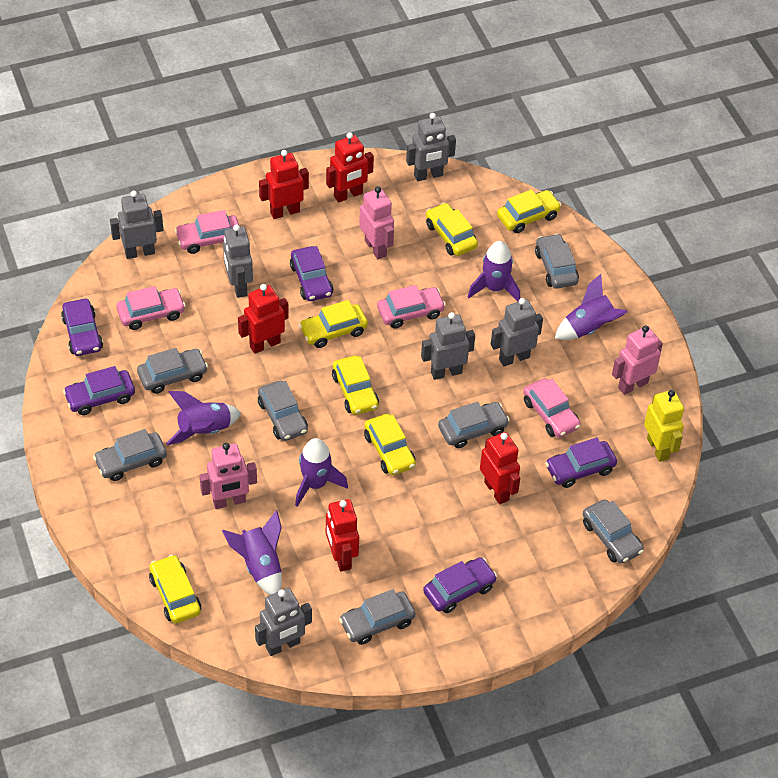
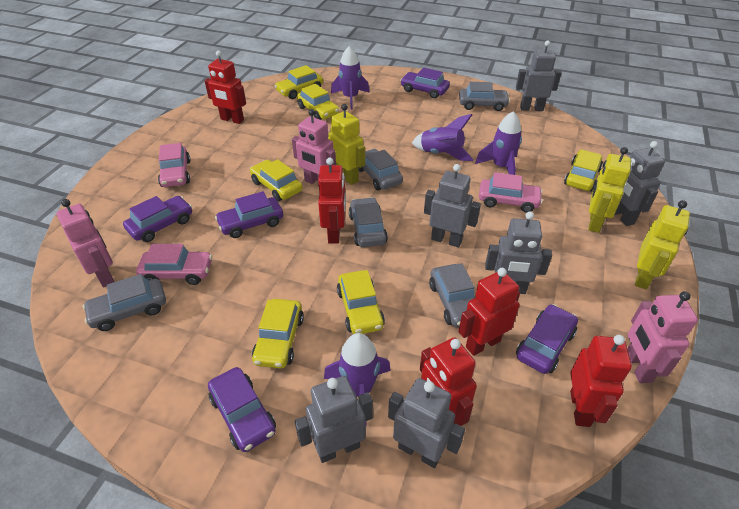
grey car: 7 -> 5
pink car: 4 -> 3
purple rocket: 5 -> 4
yellow robot: 1 -> 3

